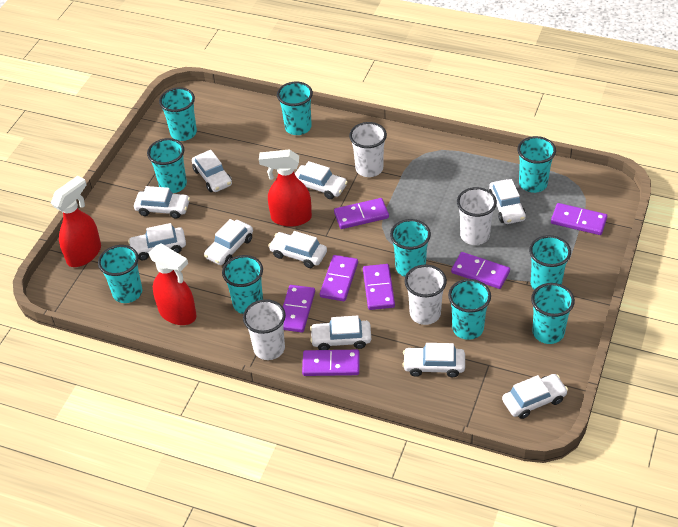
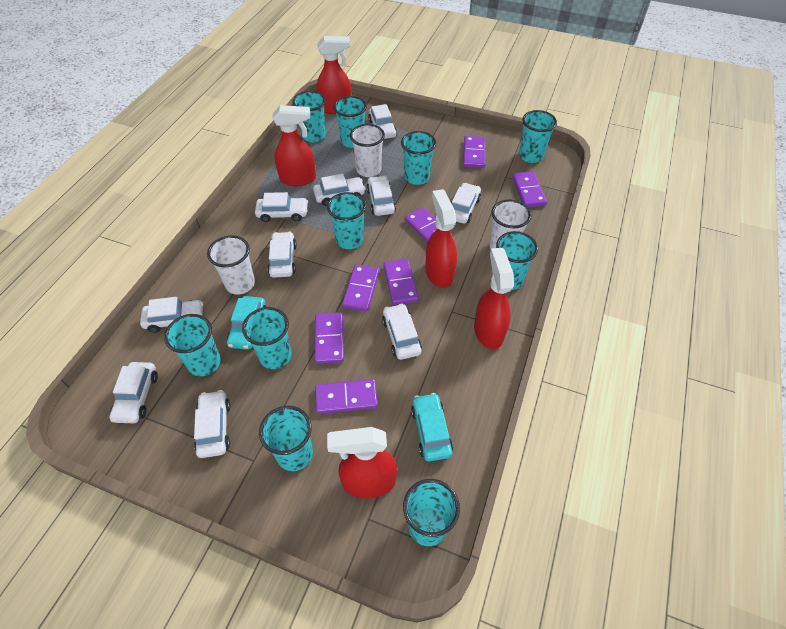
red spray bottle: 3 -> 5
turquoise car: 0 -> 2
white cup: 4 -> 3

